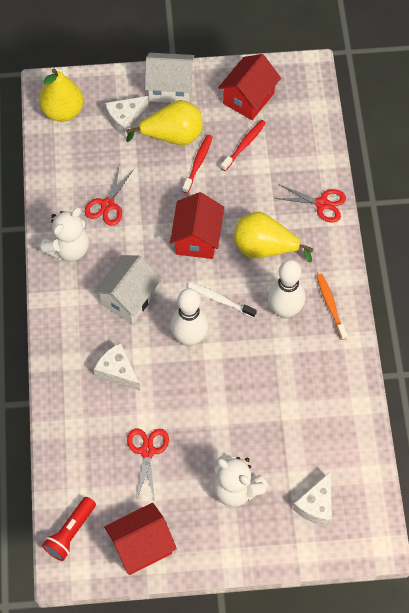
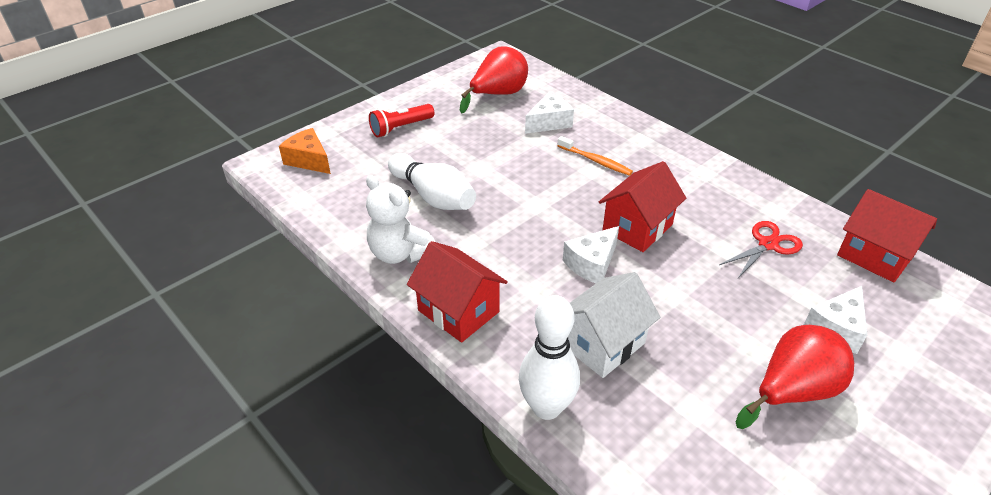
orange cheese: 0 -> 1
red pear: 0 -> 2
red scissors: 3 -> 1
red toothbrush: 2 -> 0
white house: 2 -> 1
white teddy bear: 2 -> 1
white toothbrush: 1 -> 0
yellow pear: 3 -> 0

